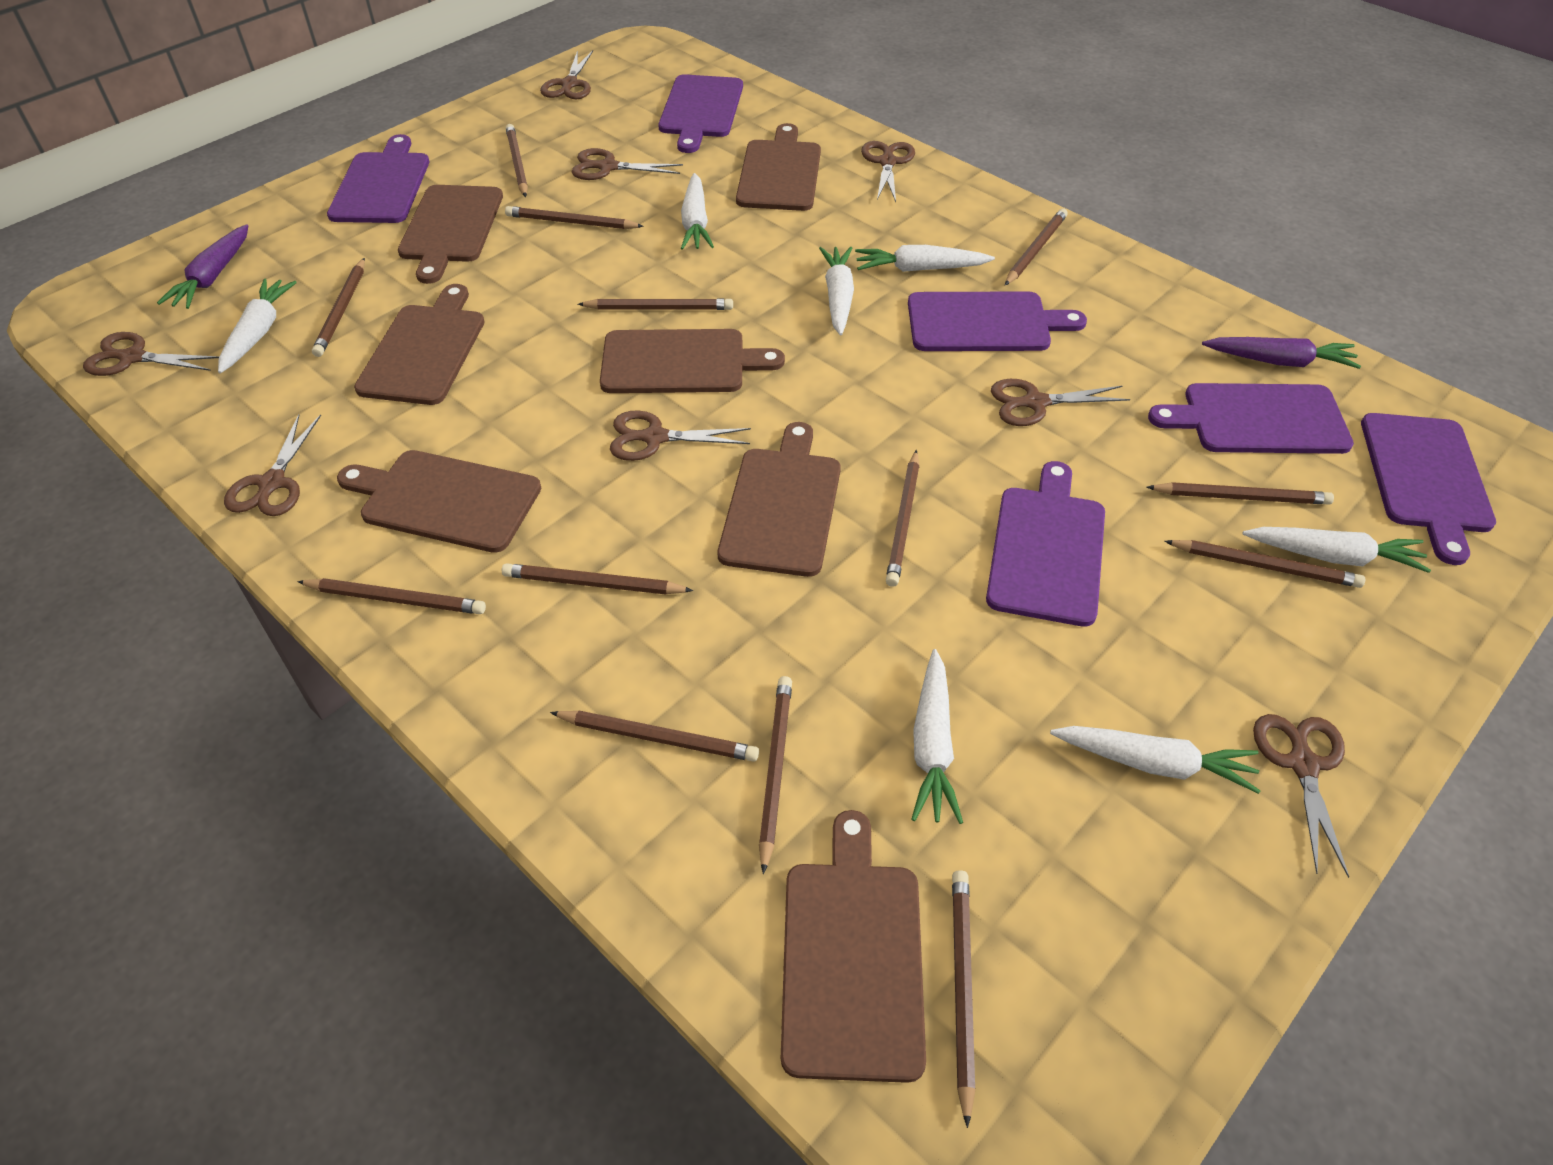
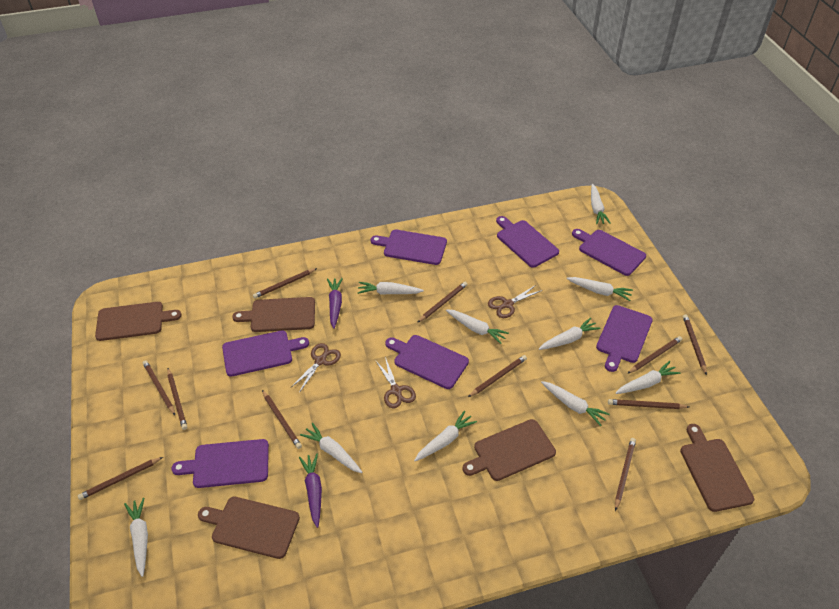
brown cutting board: 7 -> 5
brown pencil: 13 -> 11
brown scissors: 8 -> 3
purple cutting board: 6 -> 7
white carrot: 7 -> 10

